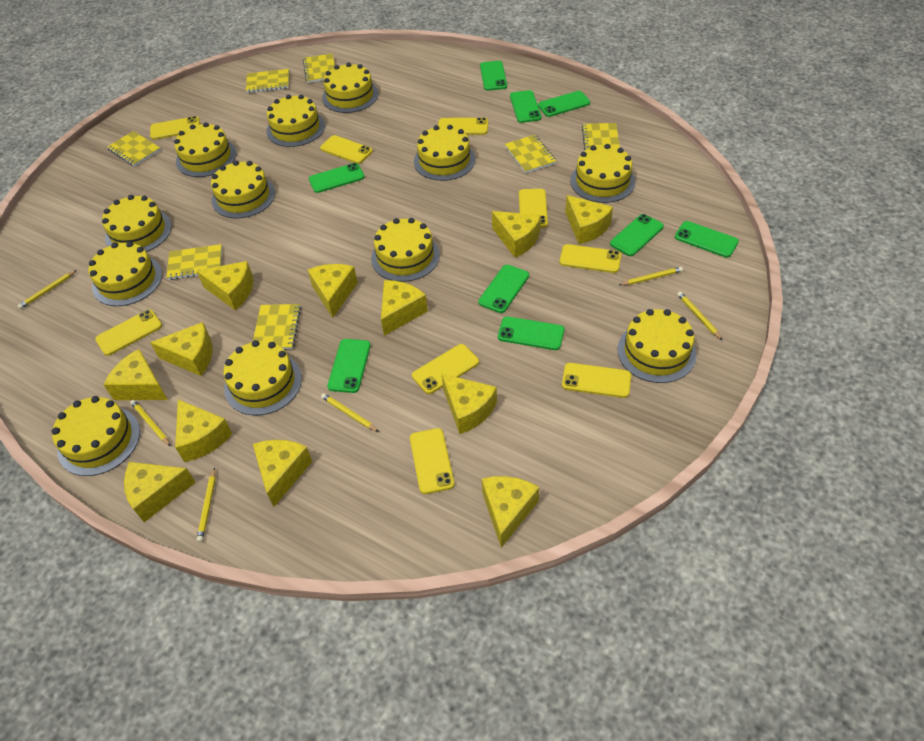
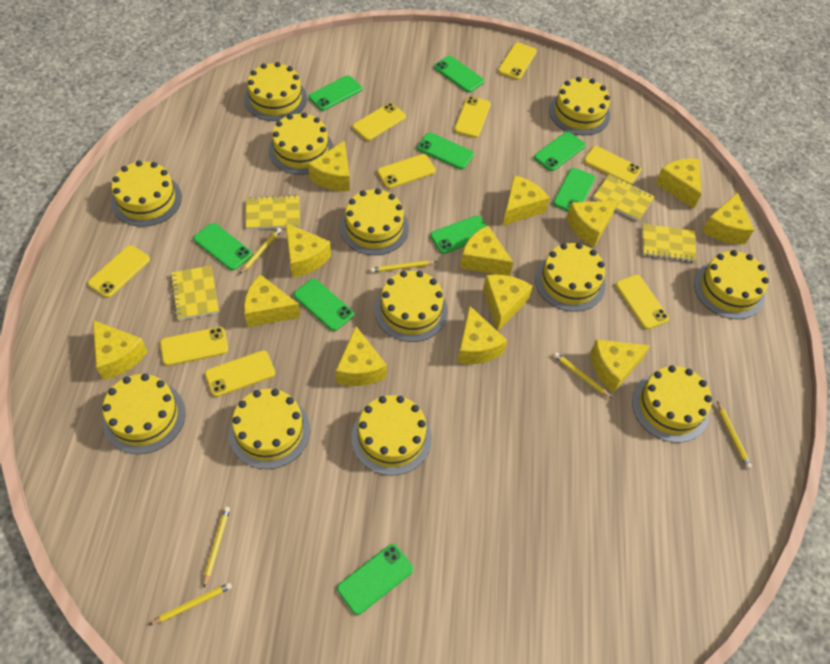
yellow cheese: 12 -> 13
yellow notebook: 7 -> 4

